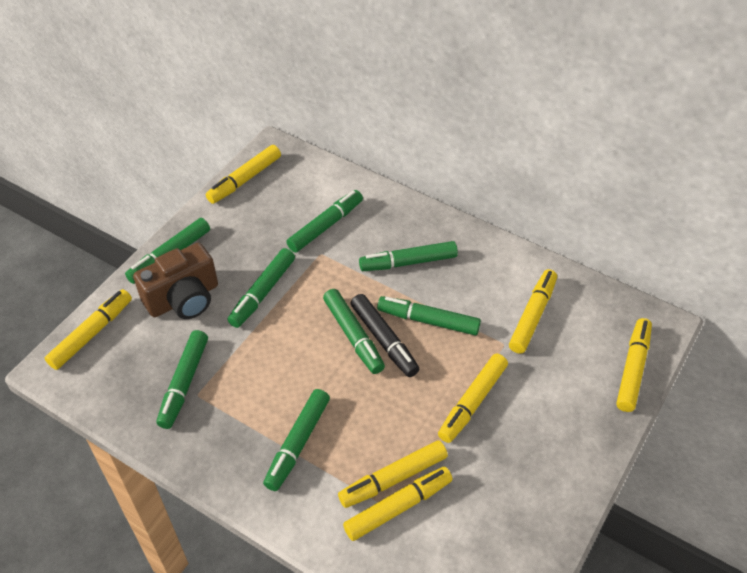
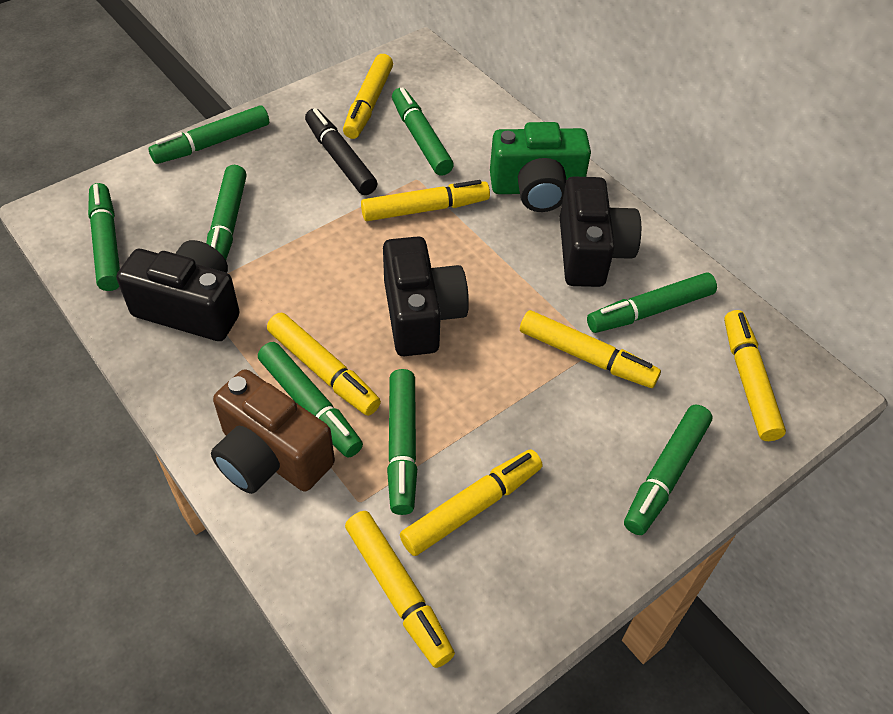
black camera: 0 -> 3
green camera: 0 -> 1

